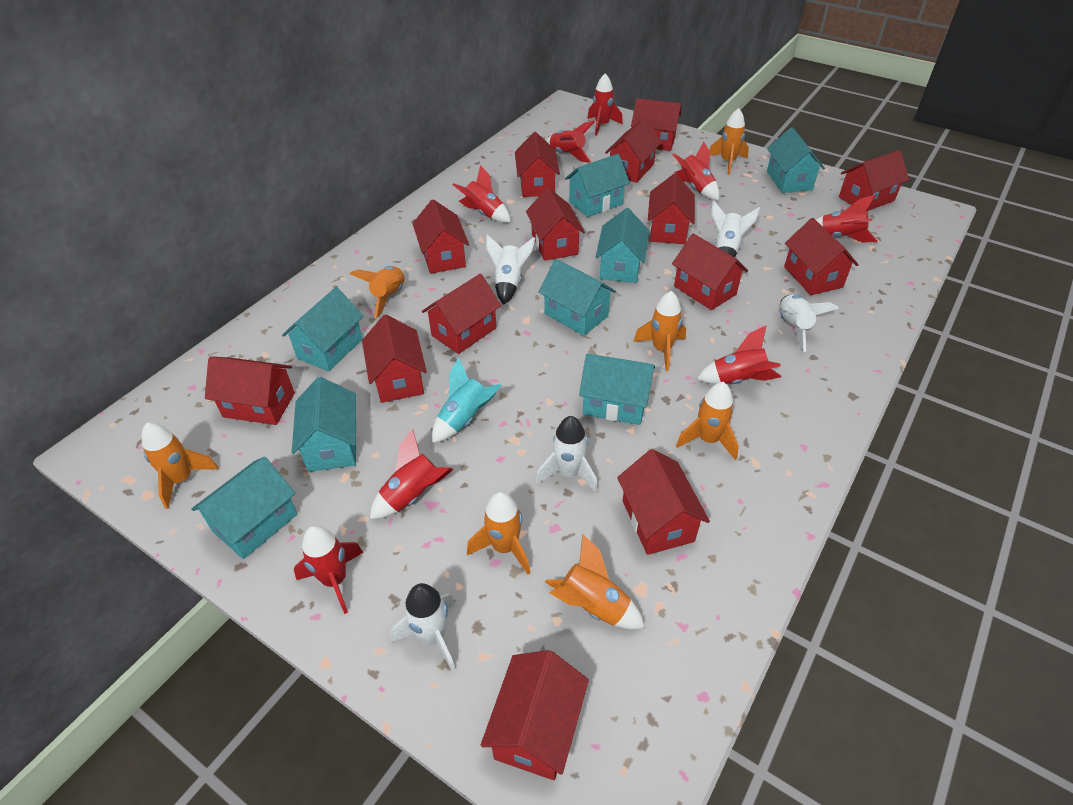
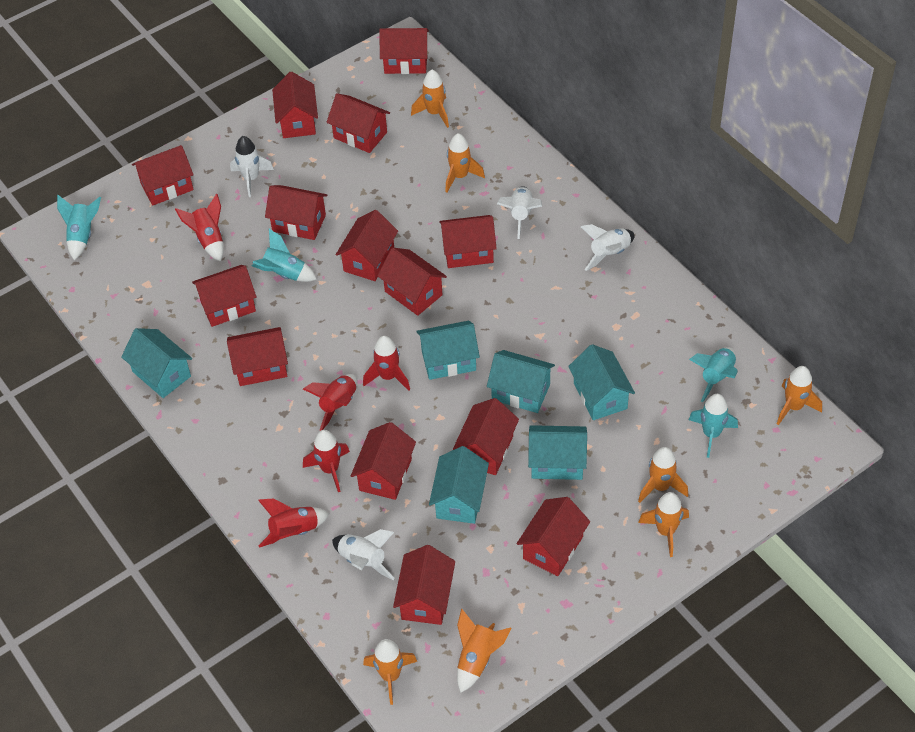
red rocket: 8 -> 5
turquoise house: 8 -> 6
turquoise rocket: 1 -> 4
white rocket: 5 -> 4

